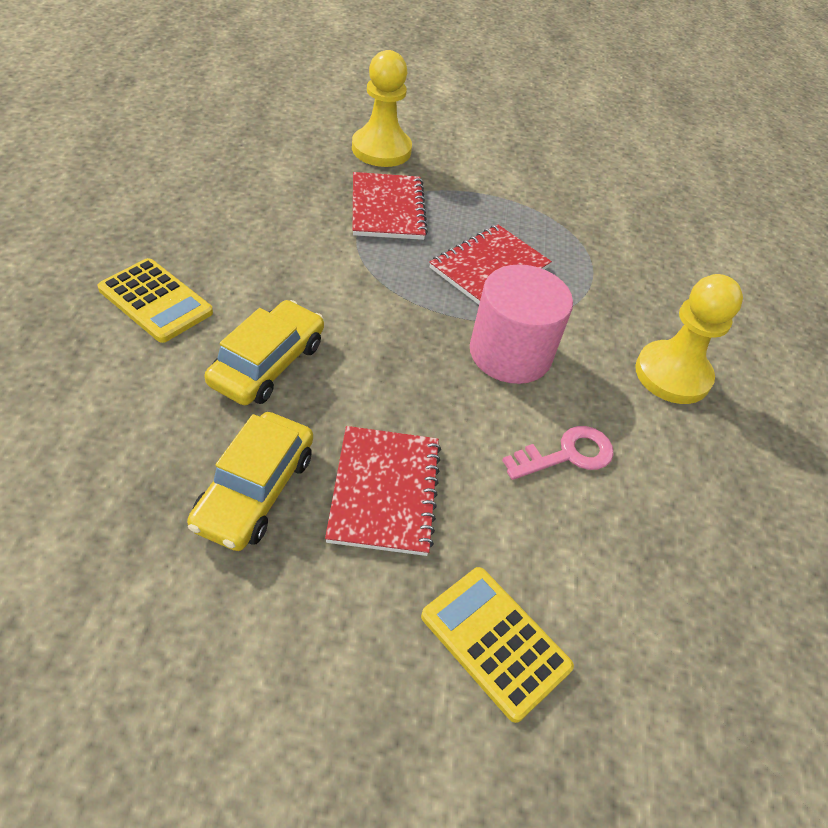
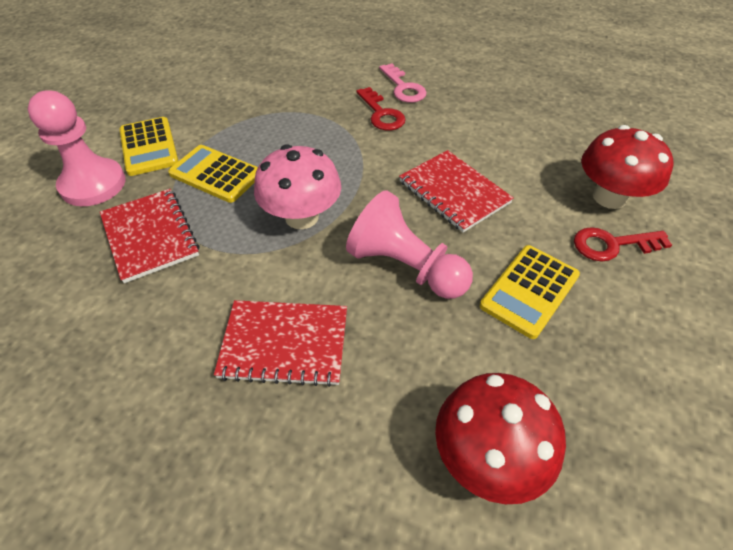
pink cylinder: 1 -> 0
pink mushroom: 0 -> 1
pink pawn: 0 -> 2
red key: 0 -> 2
red mushroom: 0 -> 2
yellow calculator: 2 -> 3
yellow car: 2 -> 0
yellow pawn: 2 -> 0

